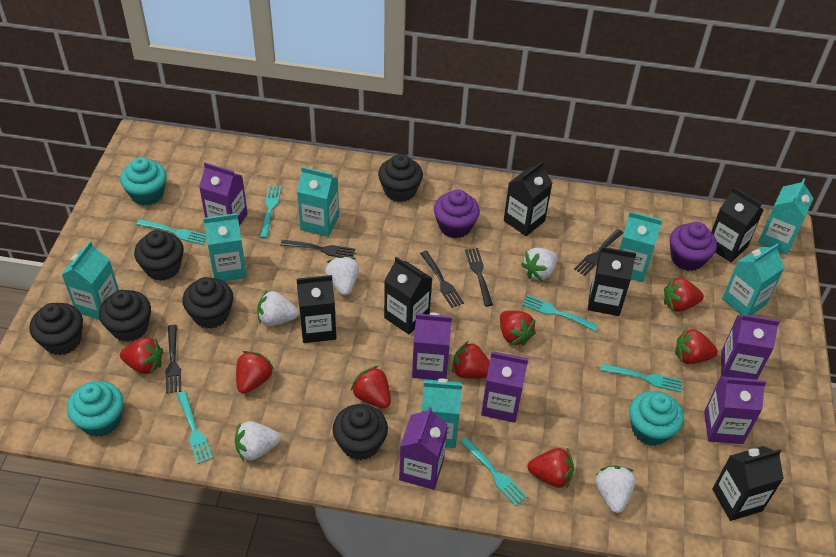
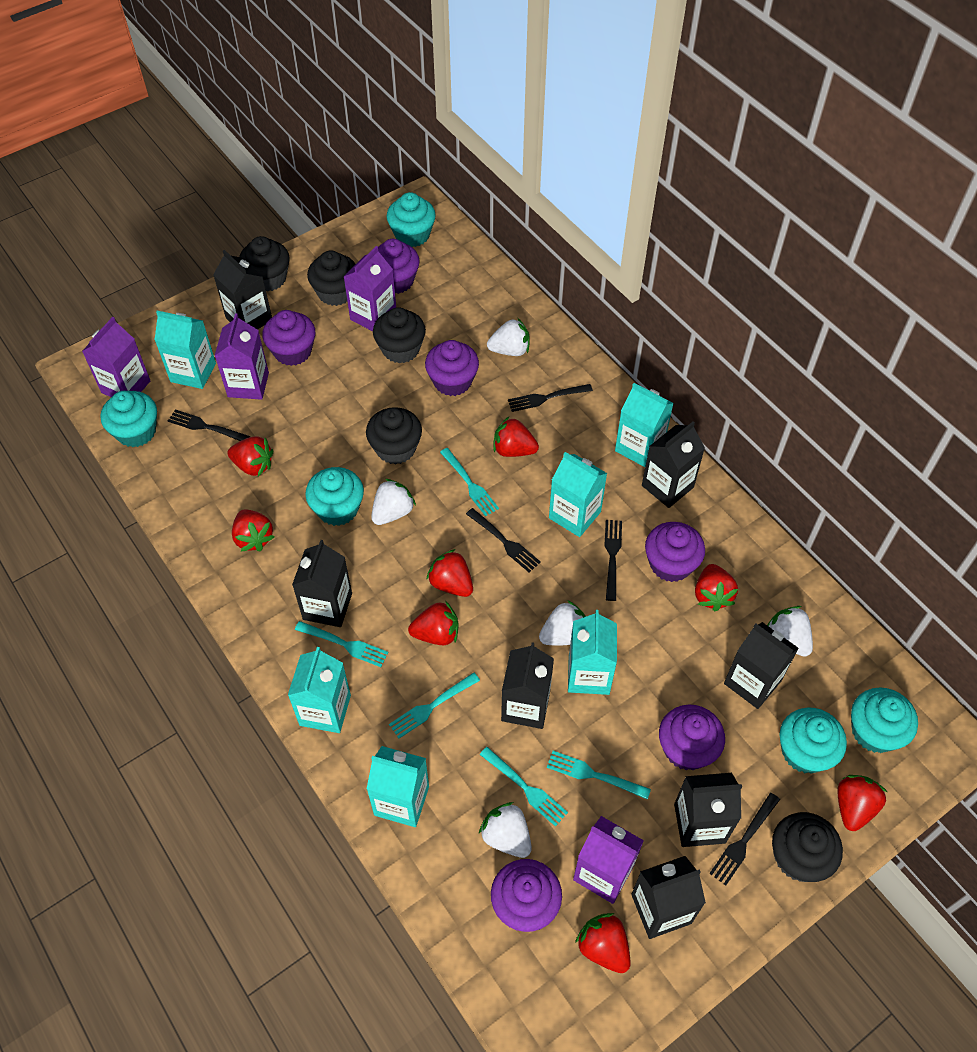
black carton: 6 -> 7
black cupcake: 6 -> 5
purple carton: 6 -> 4
purple cupcake: 2 -> 6
turquoise carton: 7 -> 6
turquoise cupcake: 3 -> 5
turquoise fork: 6 -> 5

